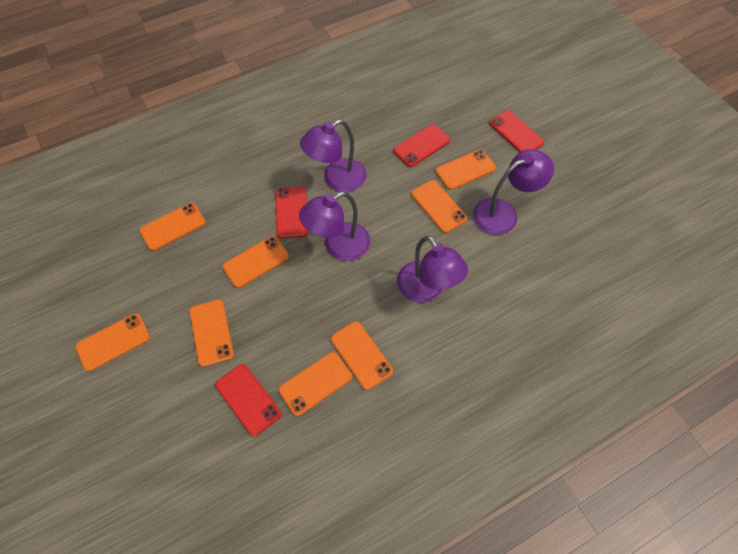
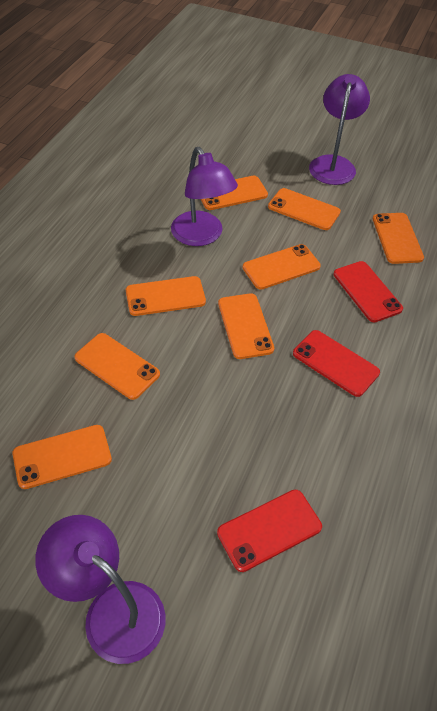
purple lamp: 4 -> 3
red phone: 4 -> 3

